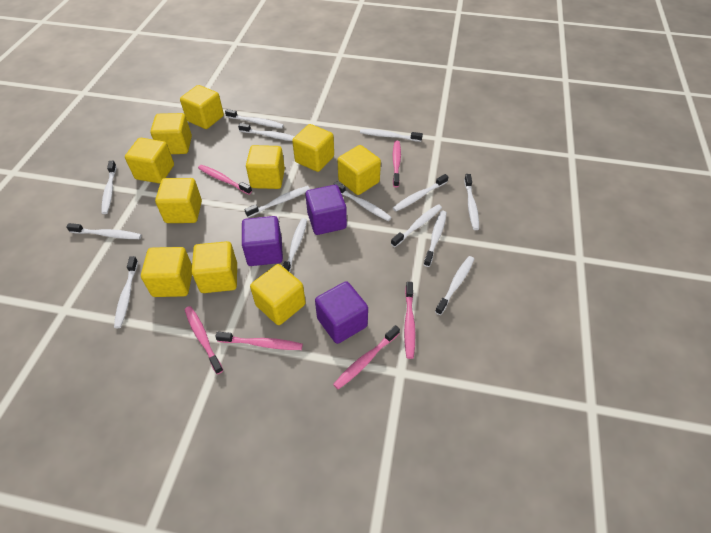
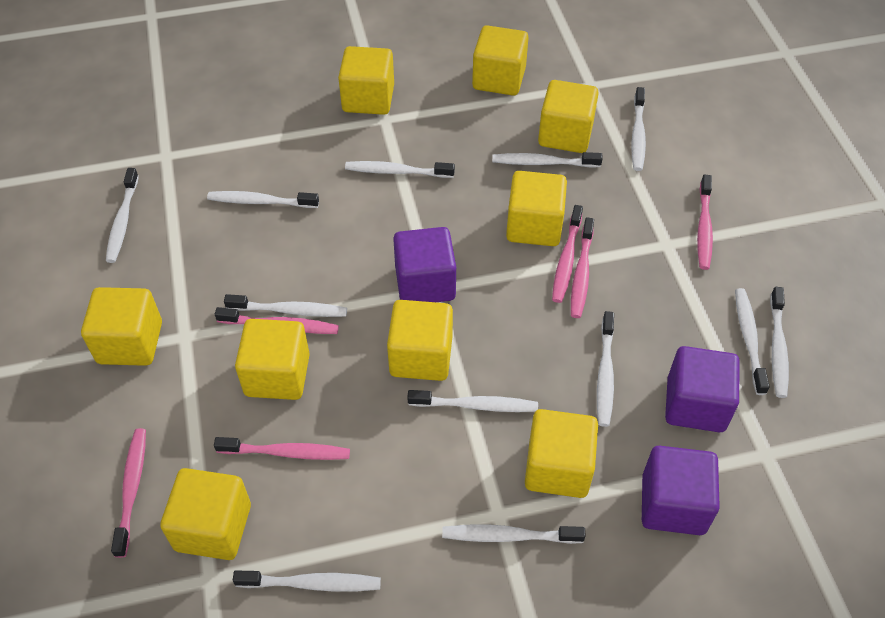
white toothbrush: 14 -> 12
yellow cube: 10 -> 9

